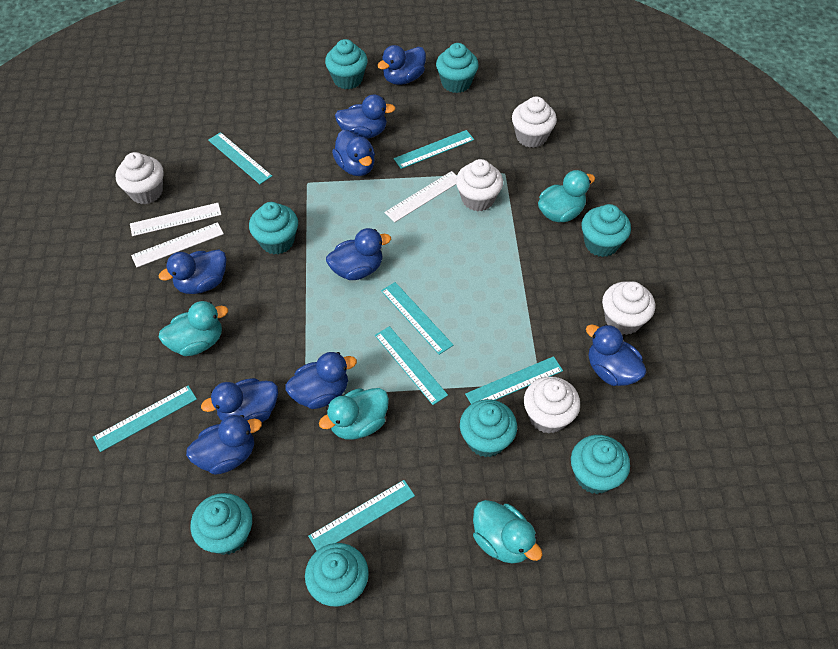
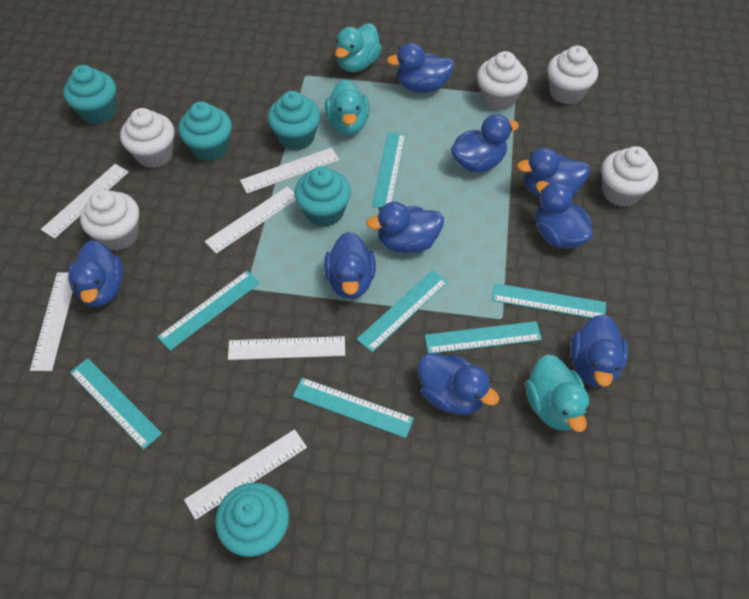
turquoise cupcake: 8 -> 5
turquoise duck: 4 -> 3
white ruler: 3 -> 6

